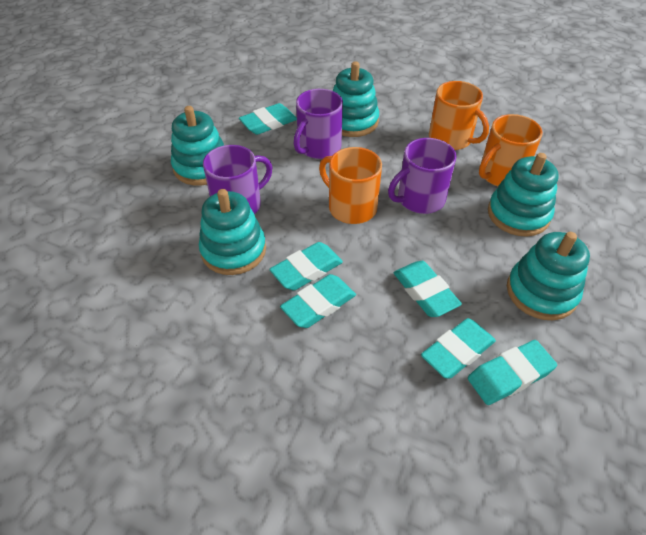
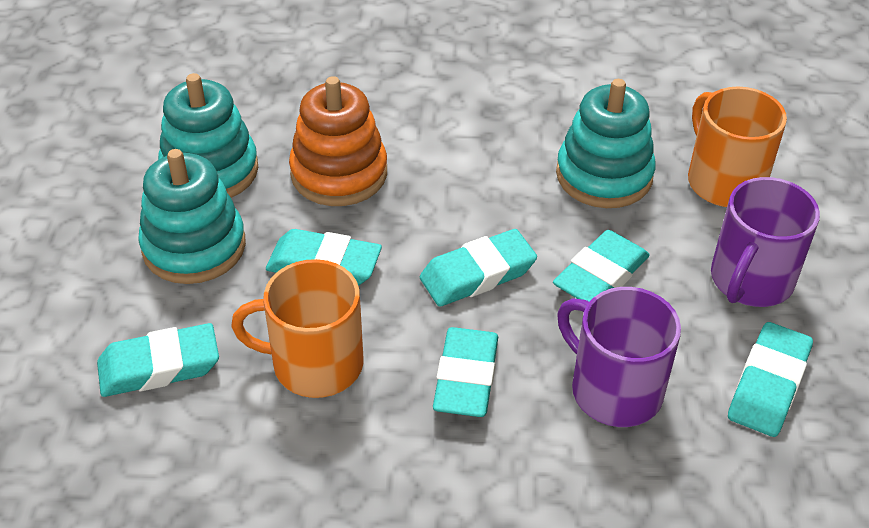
orange mug: 3 -> 2
orange stacking toy: 0 -> 1
purple mug: 3 -> 2
turquoise stacking toy: 5 -> 3

